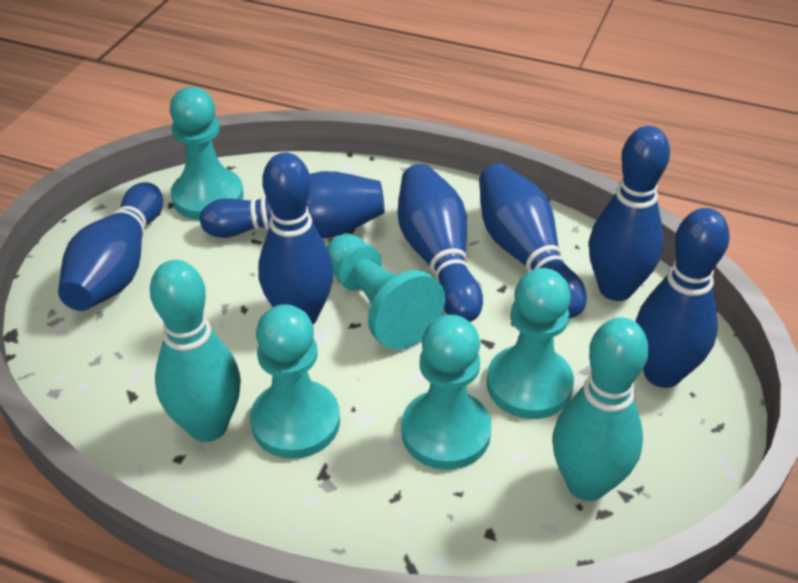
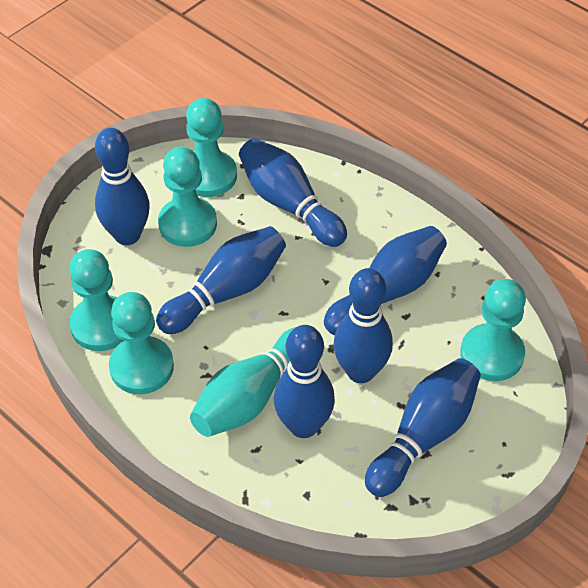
turquoise bowling pin: 2 -> 1

